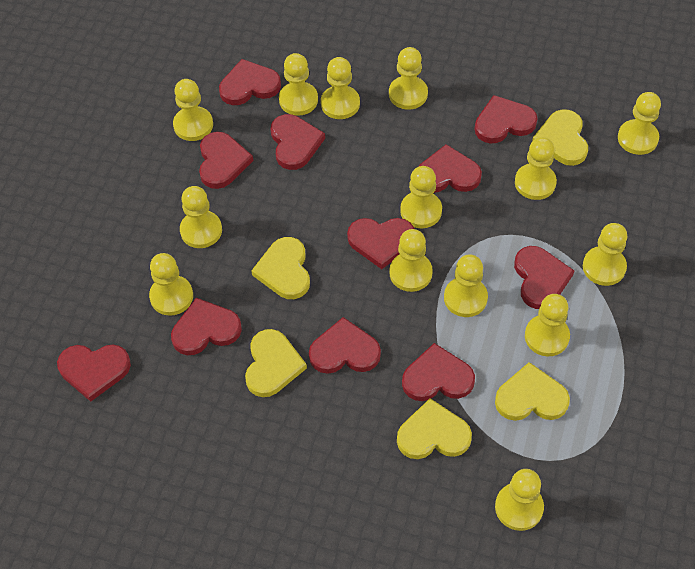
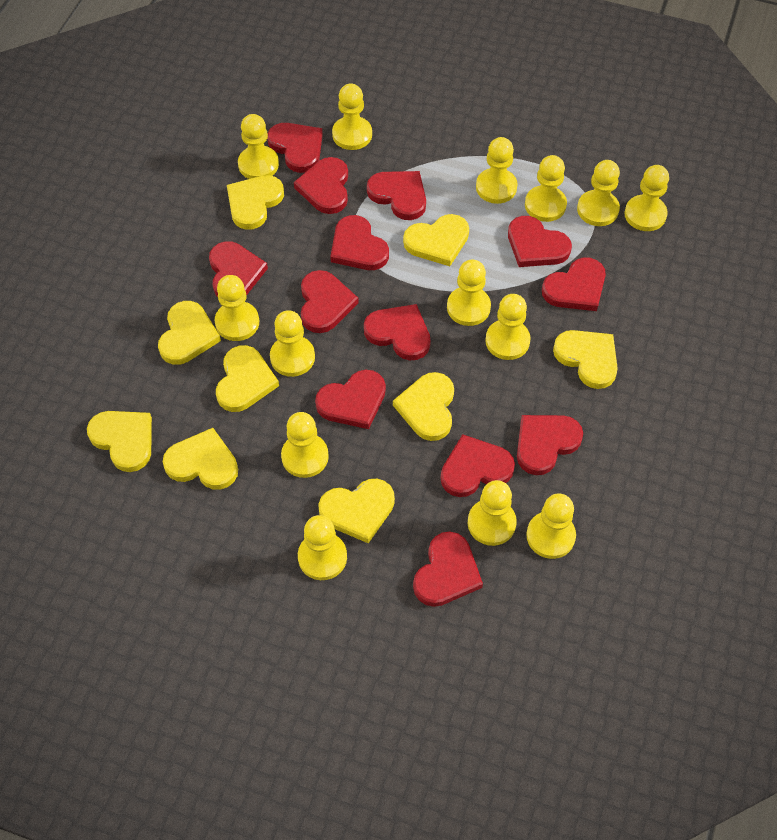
red heart: 11 -> 13
yellow heart: 5 -> 9

